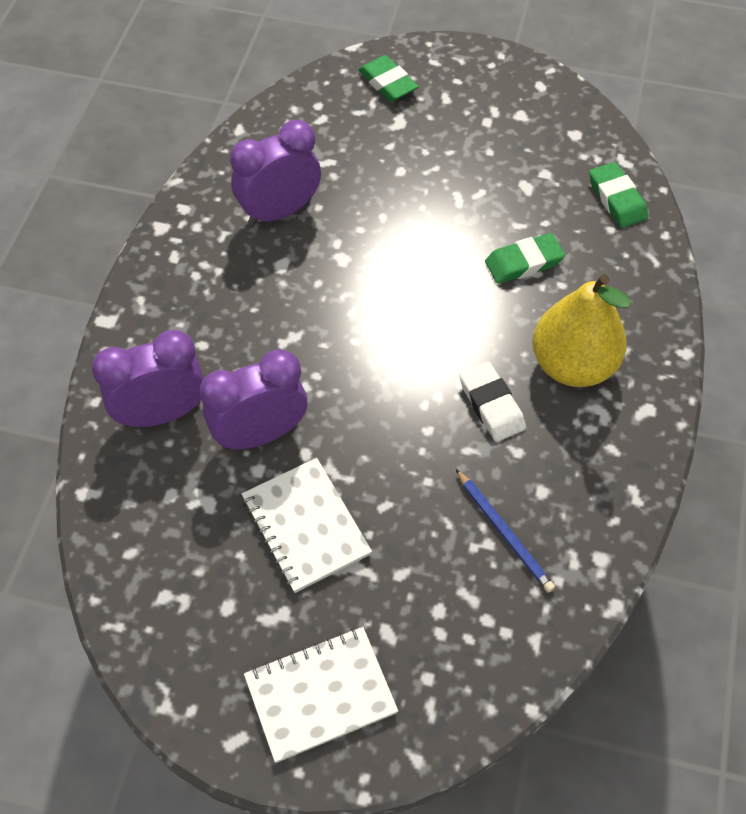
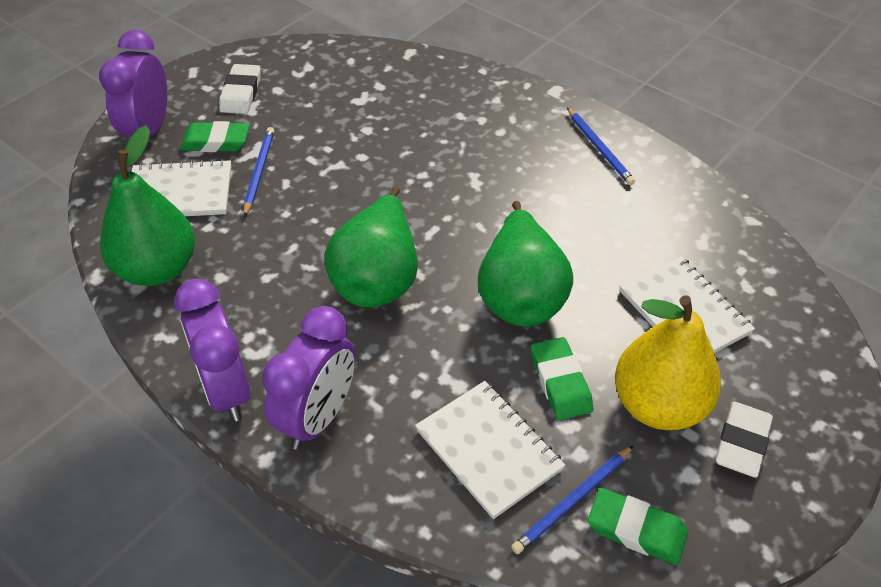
blue pencil: 1 -> 3
green pear: 0 -> 3
white eraser: 1 -> 2
white notebook: 2 -> 3

